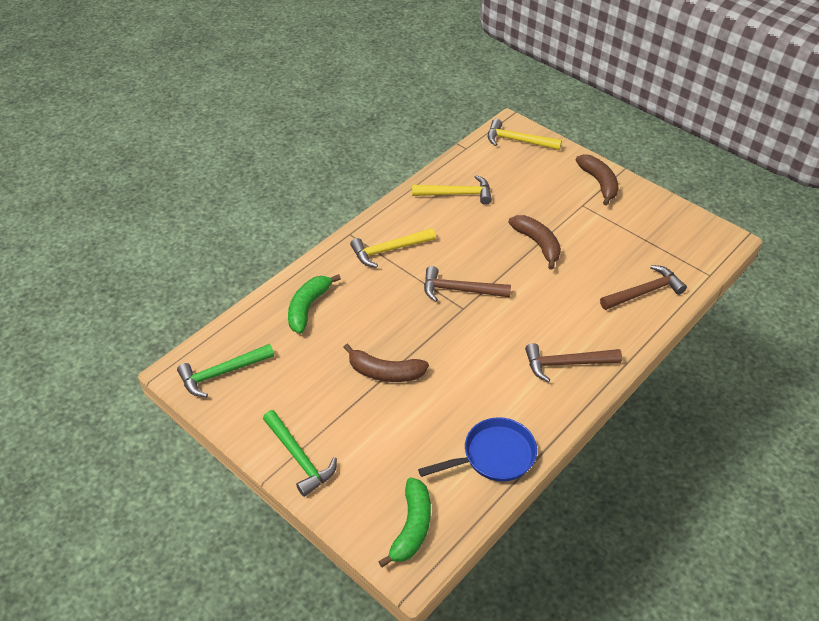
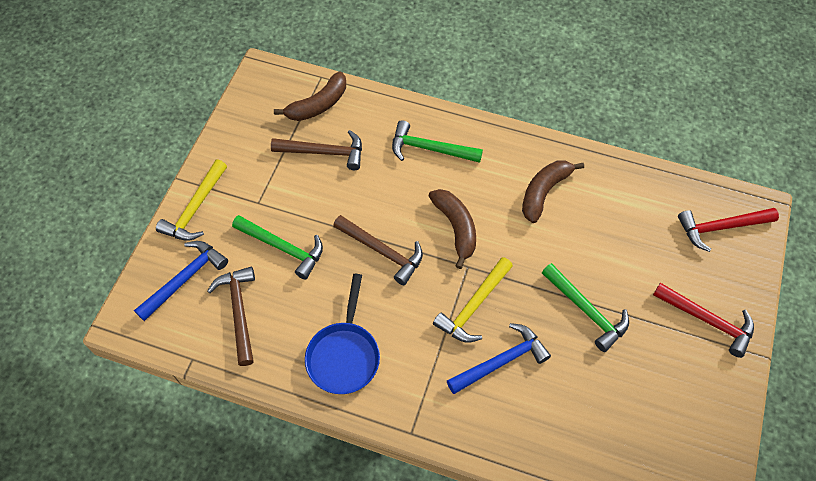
blue hammer: 0 -> 2
green banana: 2 -> 0
green hammer: 2 -> 3
red hammer: 0 -> 2
yellow hammer: 3 -> 2

